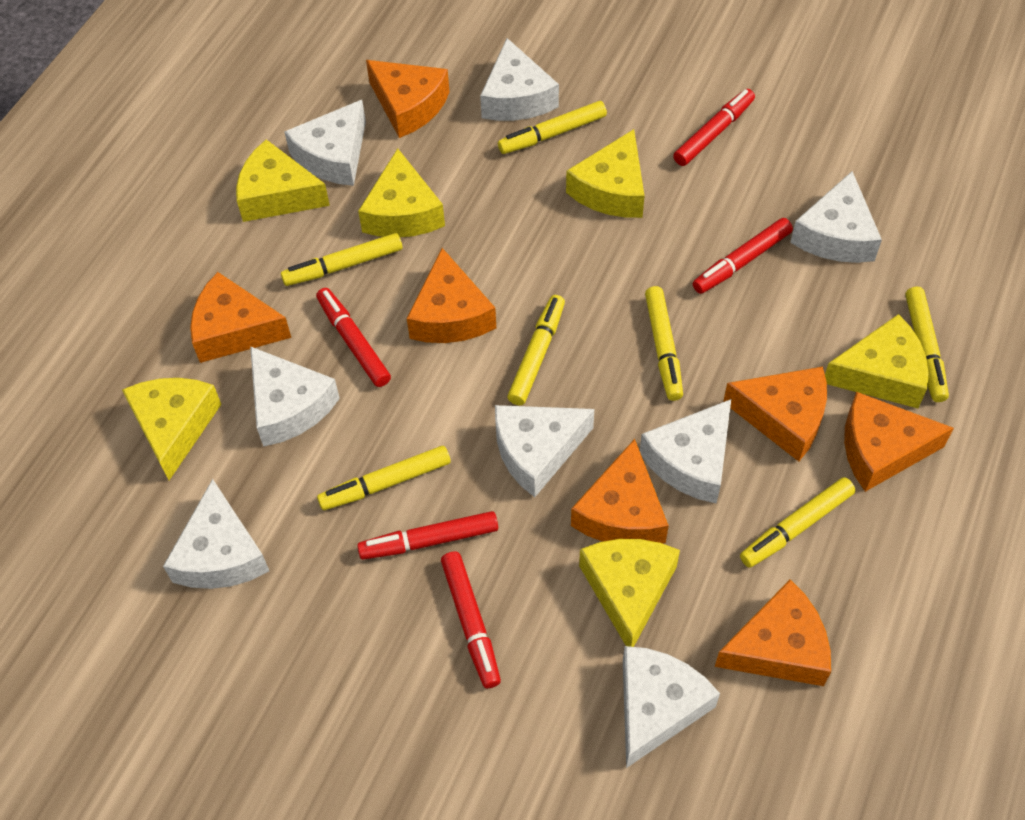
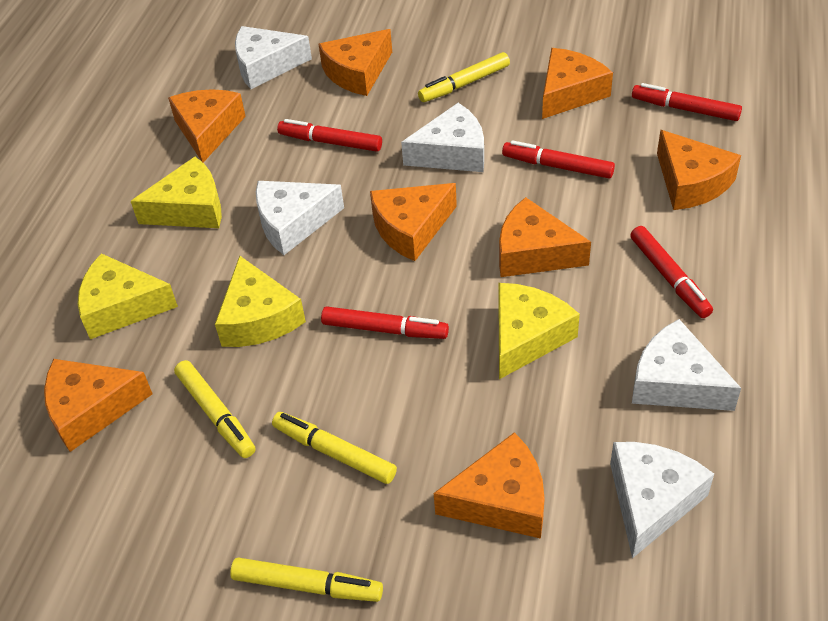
orange cheese: 7 -> 8
white cheese: 8 -> 5
yellow cheese: 6 -> 4
yellow marker: 7 -> 4

